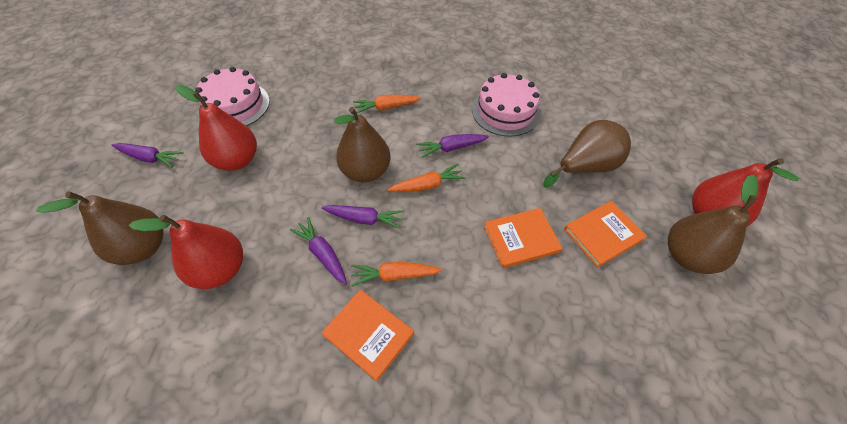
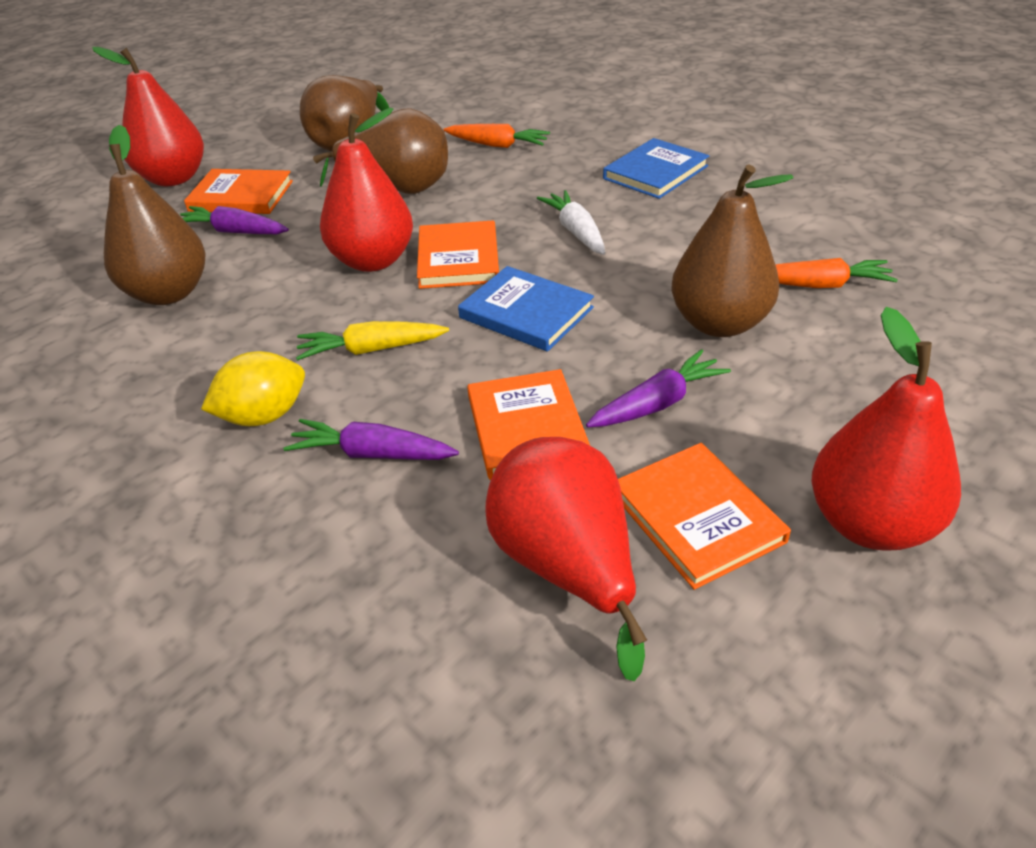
blue book: 0 -> 2
orange book: 3 -> 4
orange carrot: 3 -> 2
pink cake: 2 -> 0
purple carrot: 4 -> 3
red pear: 3 -> 4
white carrot: 0 -> 1
yellow carrot: 0 -> 1
yellow lemon: 0 -> 1

